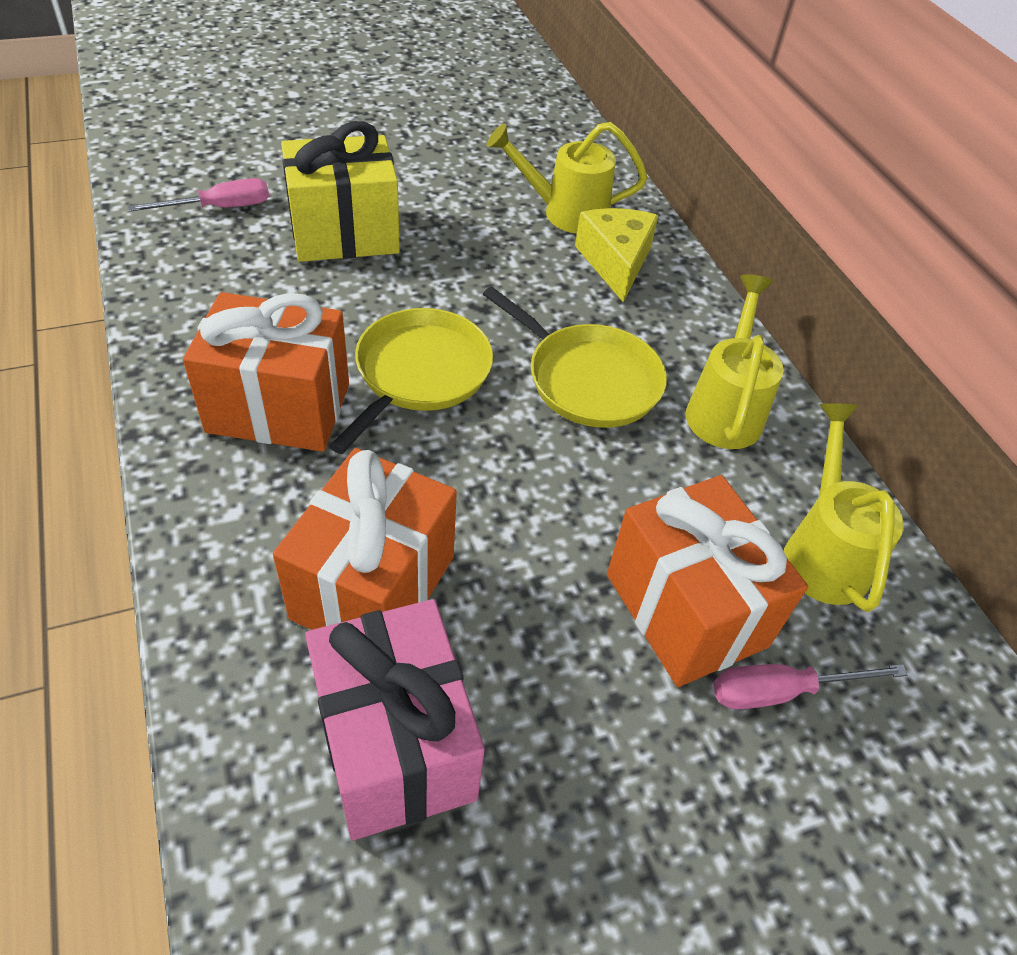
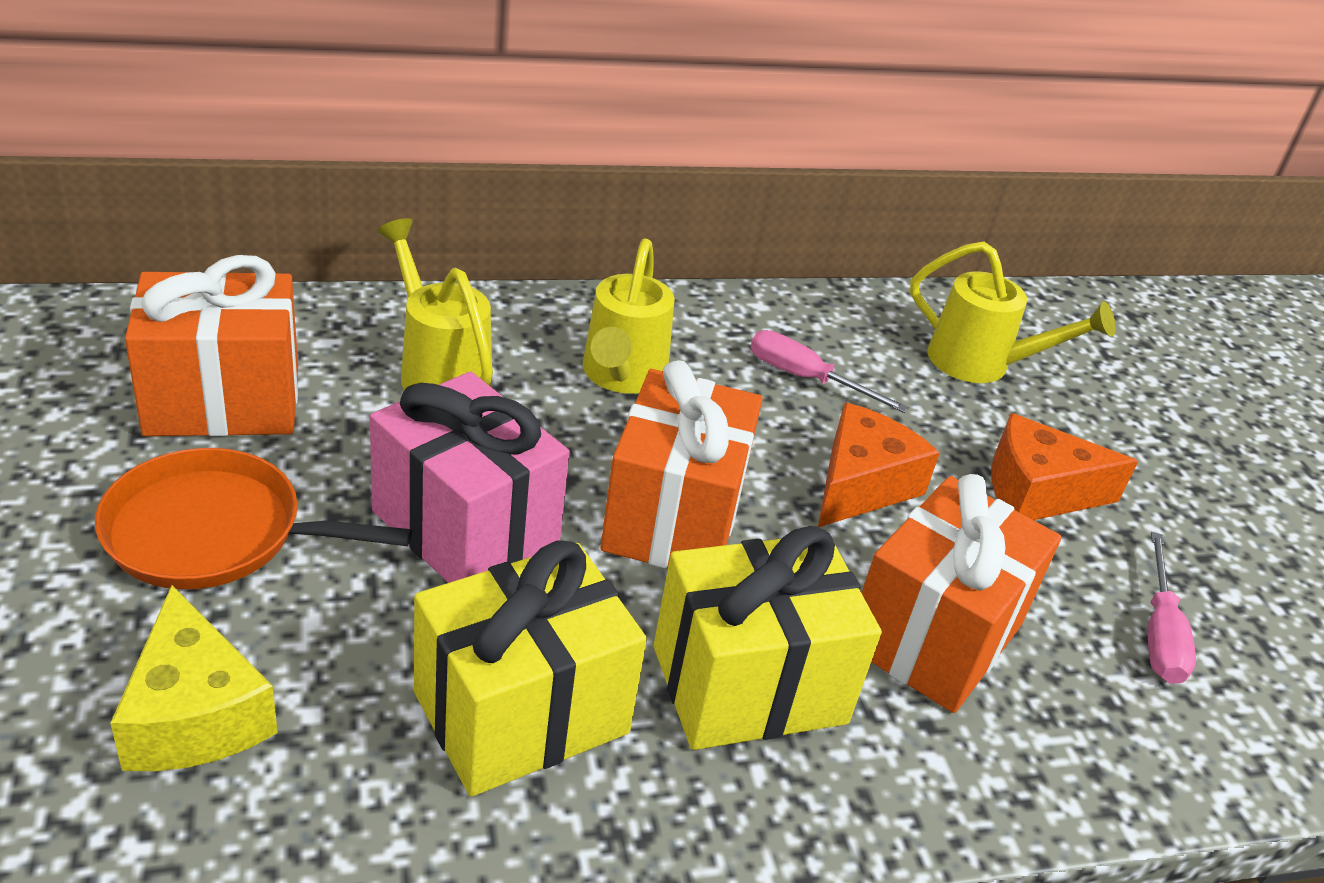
orange cheese: 0 -> 2
orange pan: 0 -> 1
yellow gift: 1 -> 2
yellow pan: 2 -> 0

